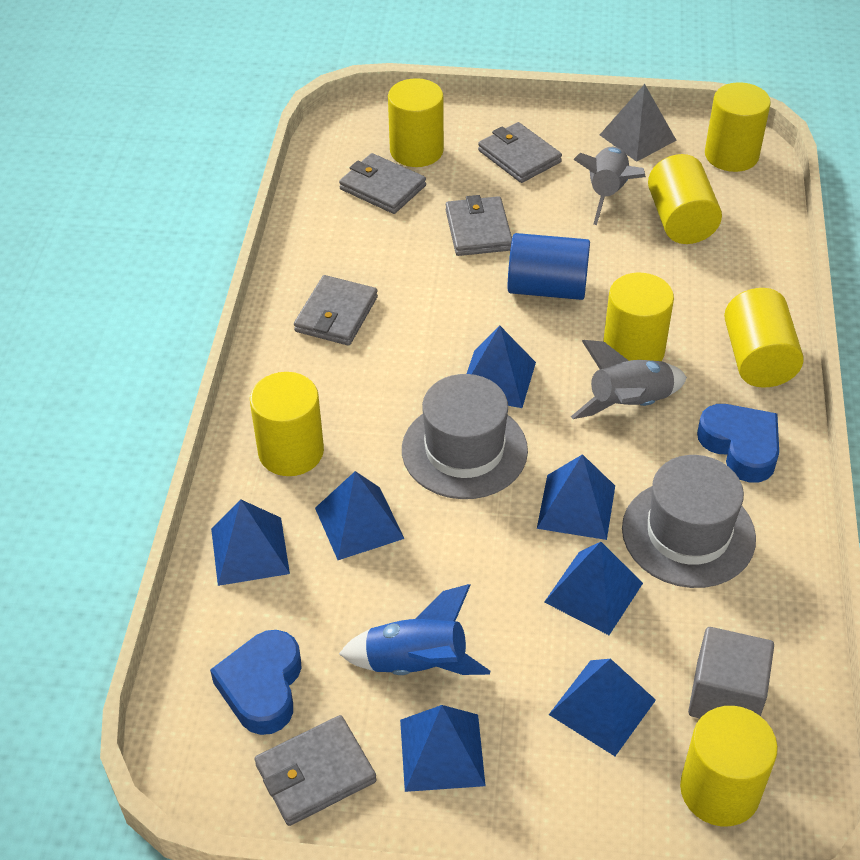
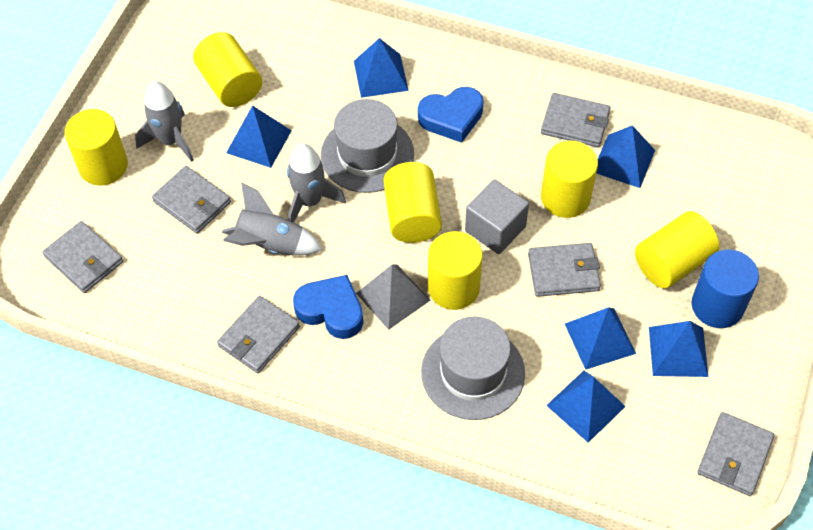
blue pyramid: 7 -> 6
blue rocket: 1 -> 0
grey rocket: 2 -> 3
grey wallet: 5 -> 6
yellow cylinder: 7 -> 6

